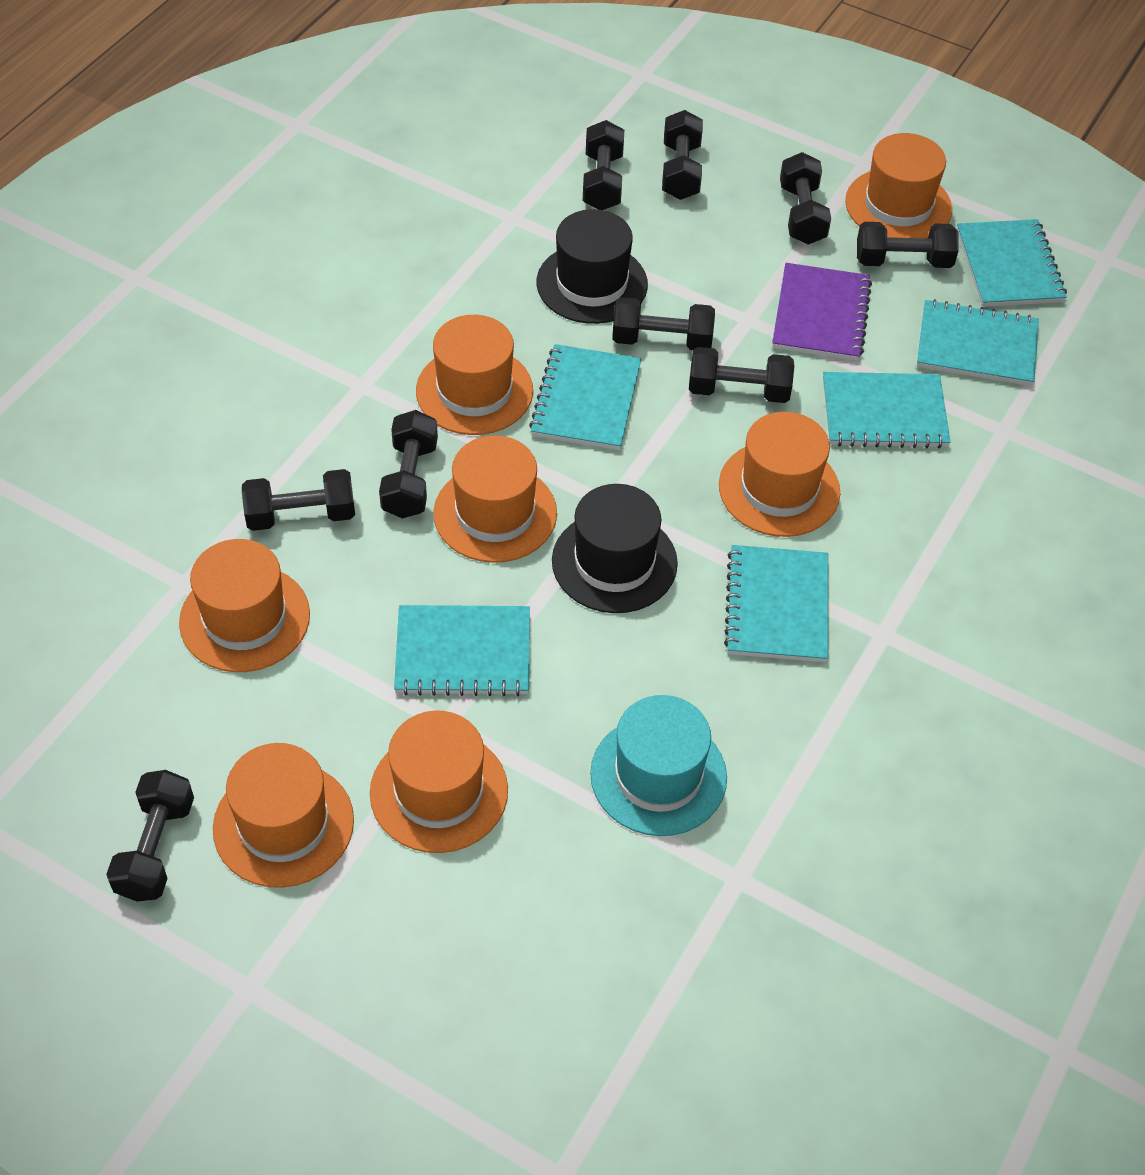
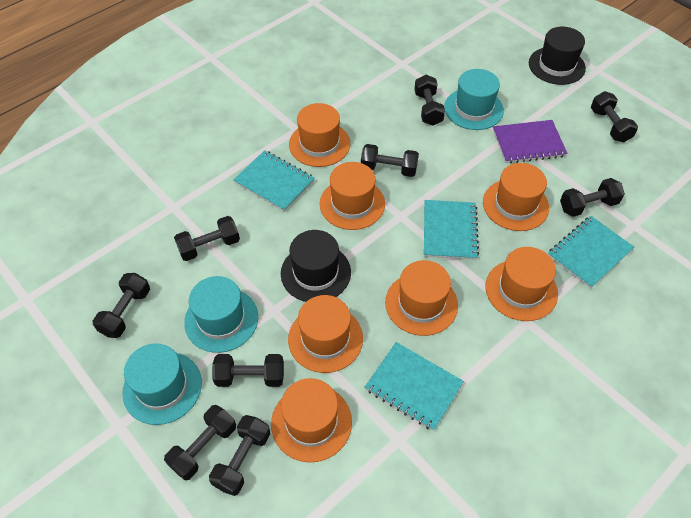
turquoise hat: 1 -> 3
turquoise notebook: 6 -> 4

